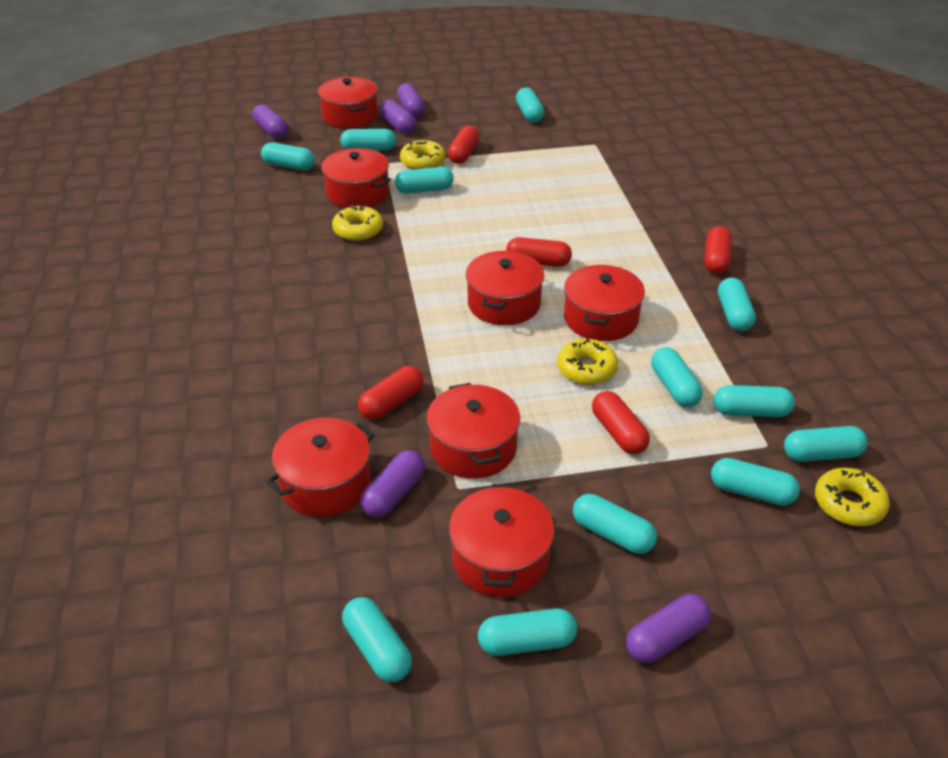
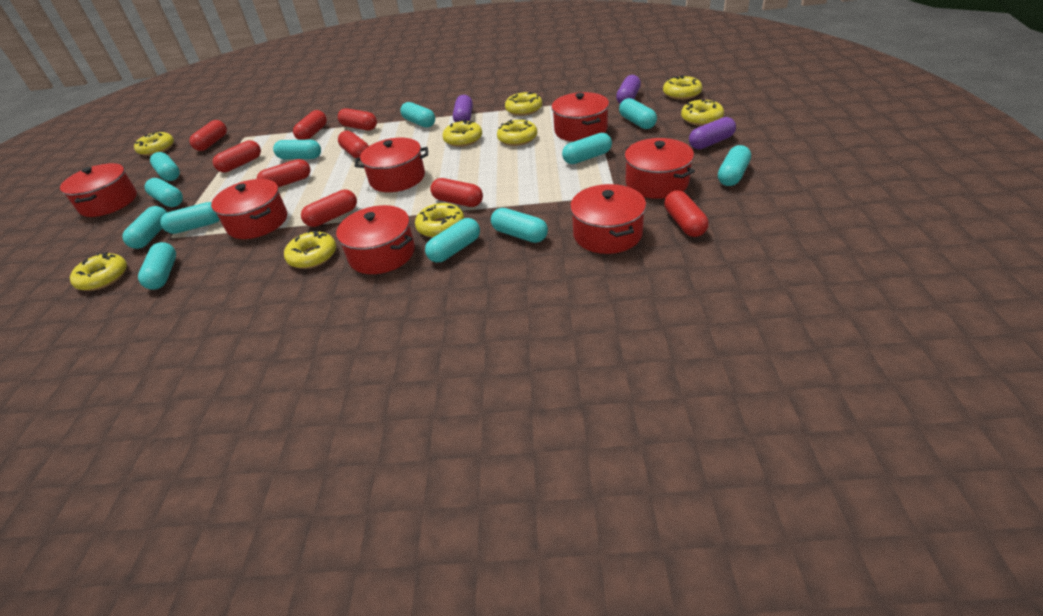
purple capsule: 5 -> 3
red capsule: 5 -> 9
yellow donut: 4 -> 9

